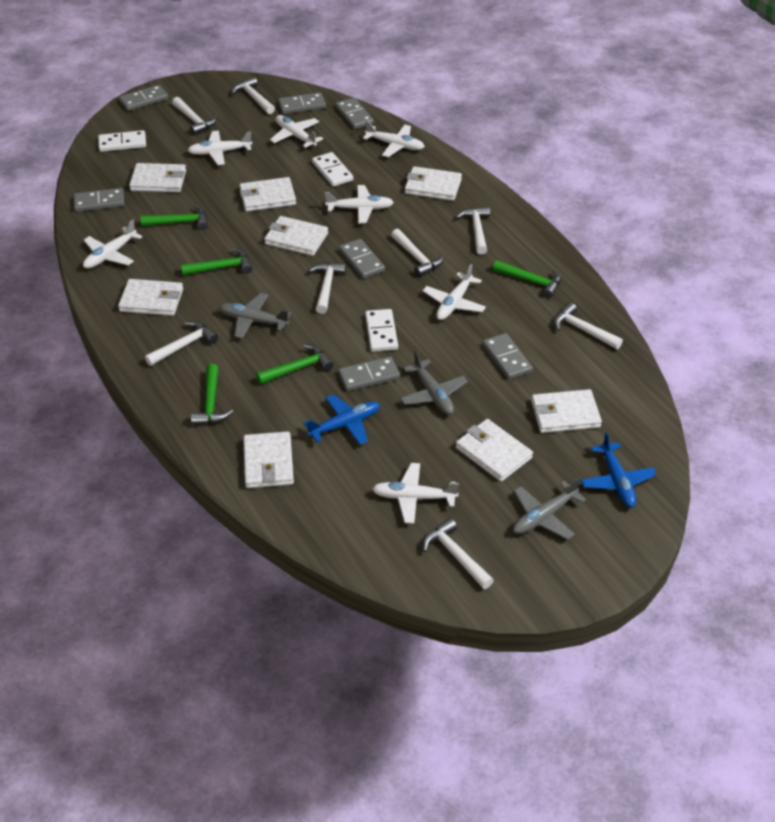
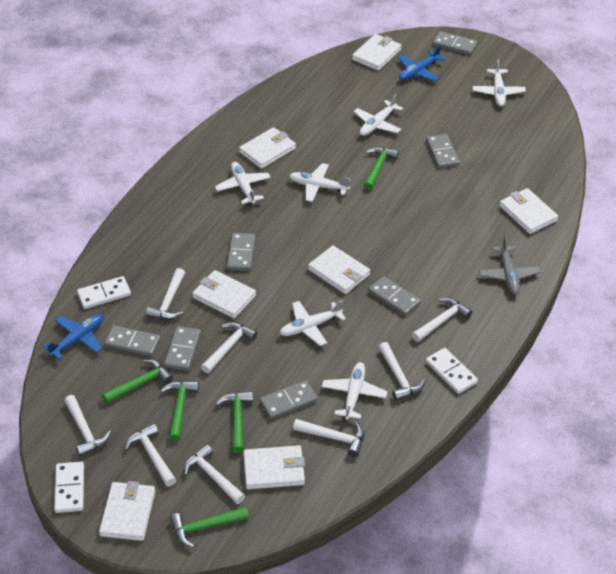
grey plane: 3 -> 1
white plane: 7 -> 6
white wallet: 8 -> 7

